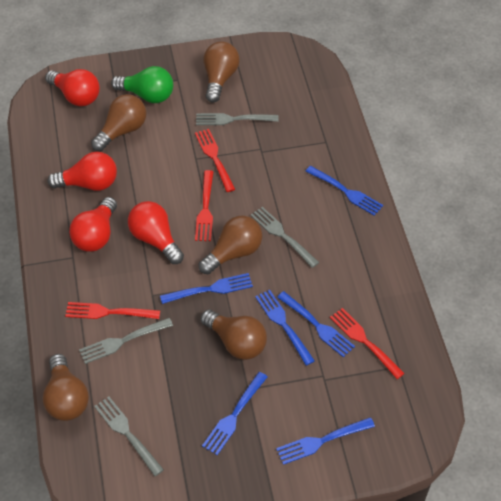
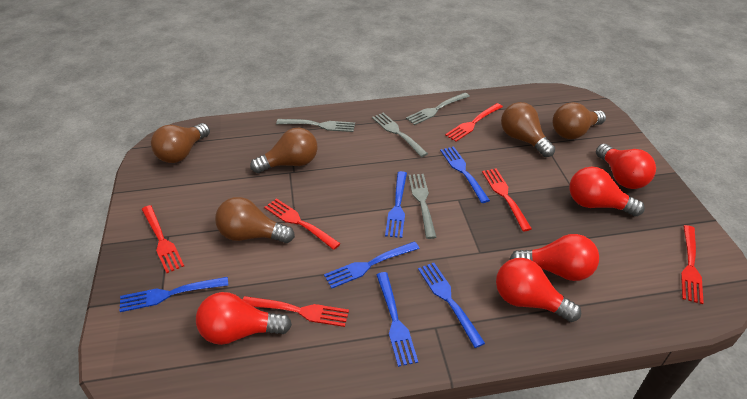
green light bulb: 1 -> 0
red fork: 4 -> 6
red light bulb: 4 -> 5

